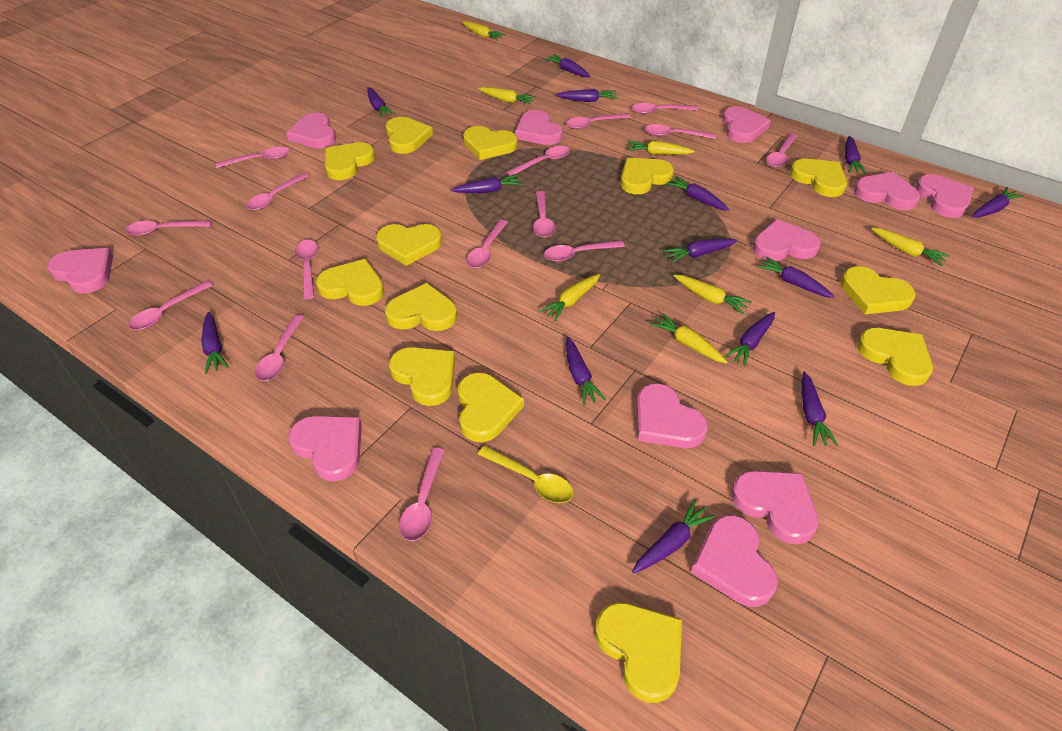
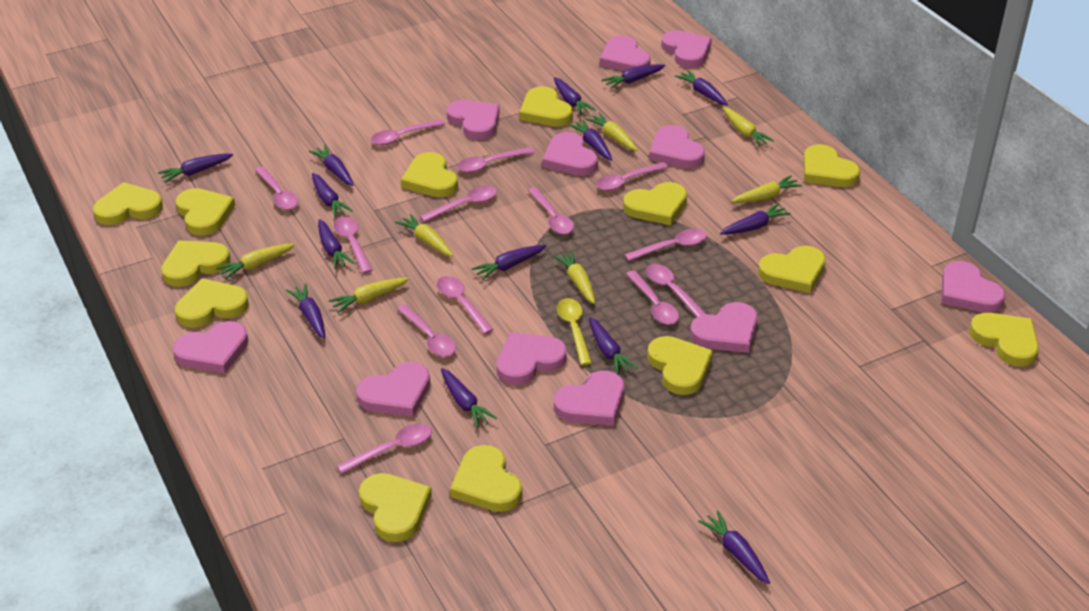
pink spoon: 15 -> 13

